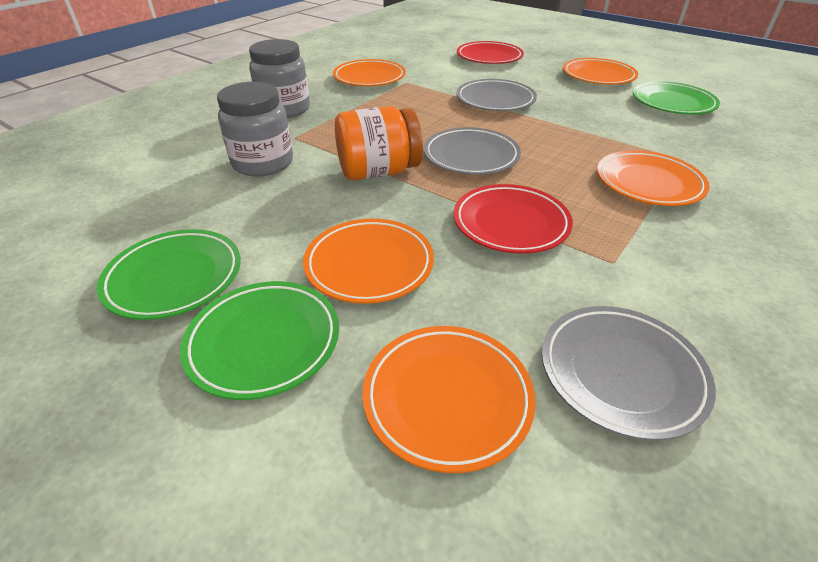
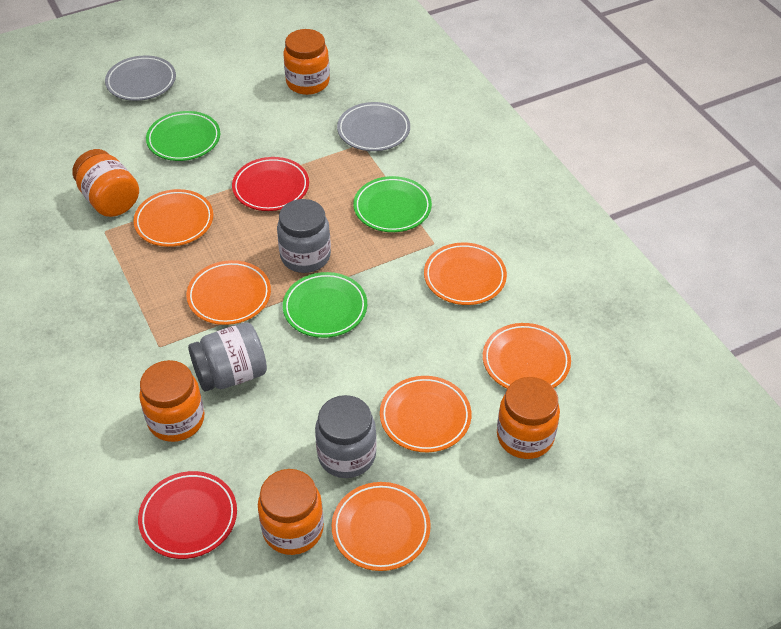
grey jar: 2 -> 3
grey plate: 3 -> 2
orange jar: 1 -> 5
orange plate: 5 -> 6

